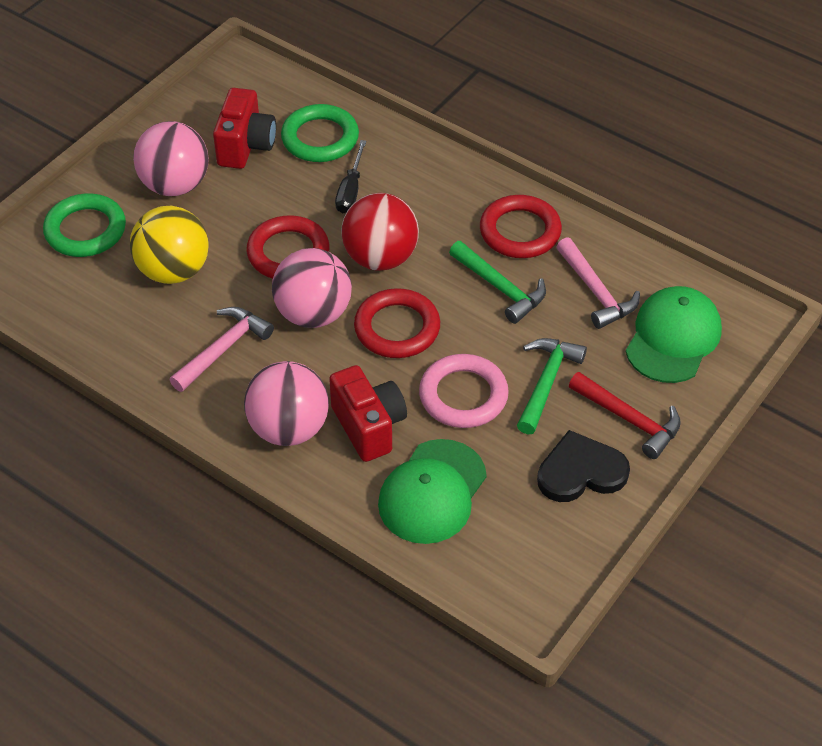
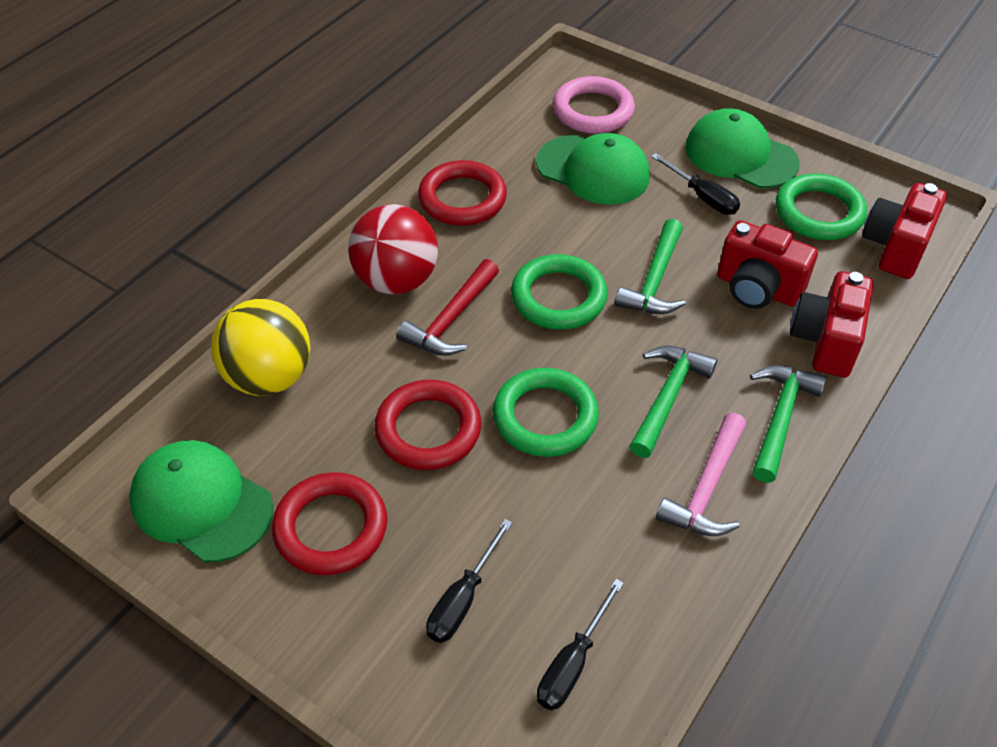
black heart: 1 -> 0
black screwdriver: 1 -> 3
green cap: 2 -> 3
green hammer: 2 -> 3
green ring: 2 -> 3
pink ball: 3 -> 0
pink hammer: 2 -> 1
red camera: 2 -> 3

